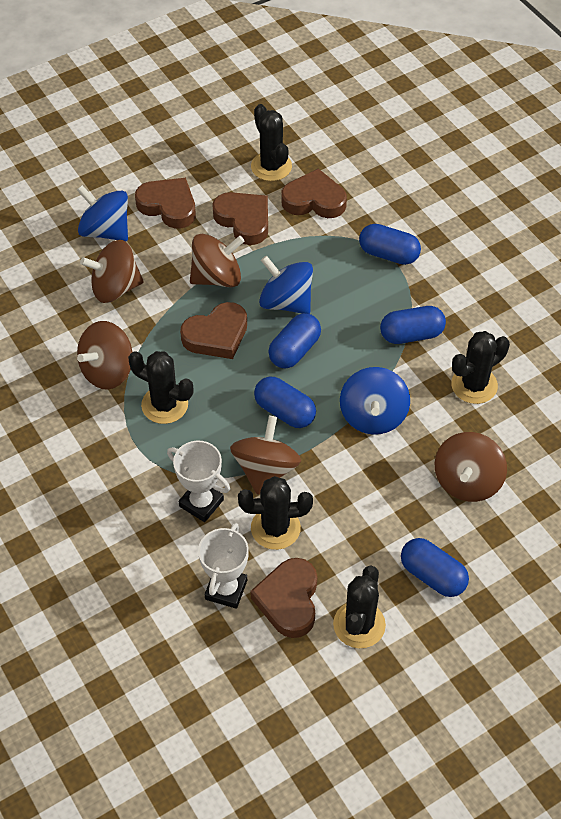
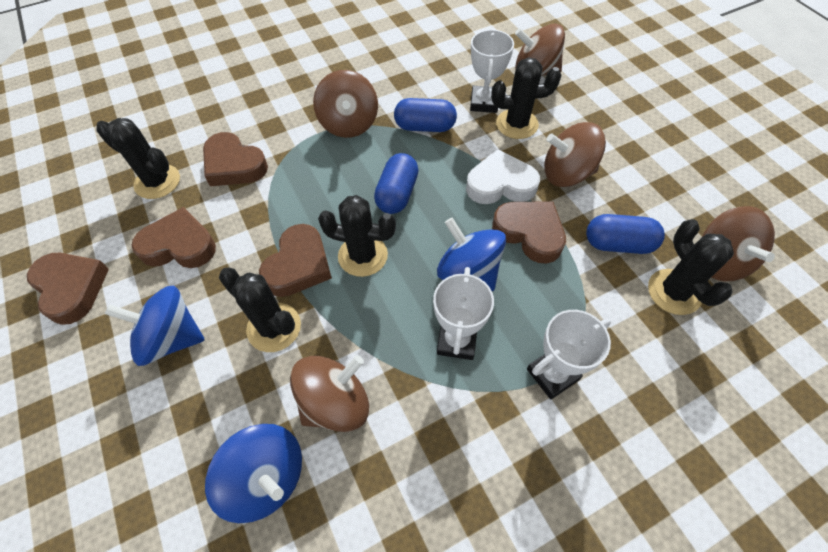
blue capsule: 5 -> 3
white heart: 0 -> 1
white trophy: 2 -> 3

